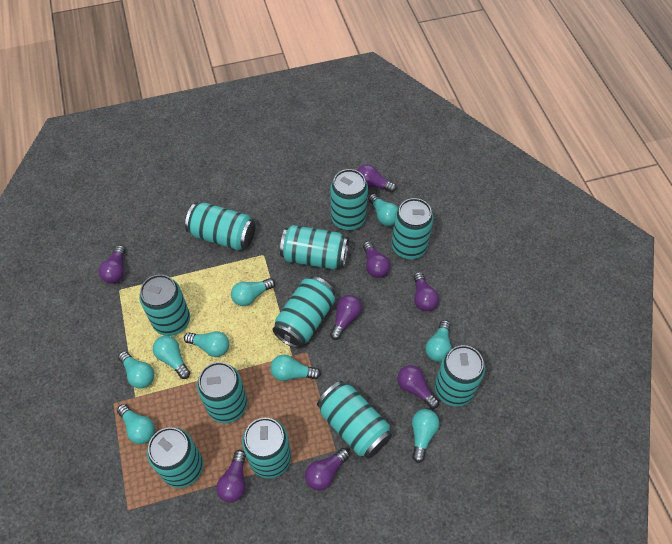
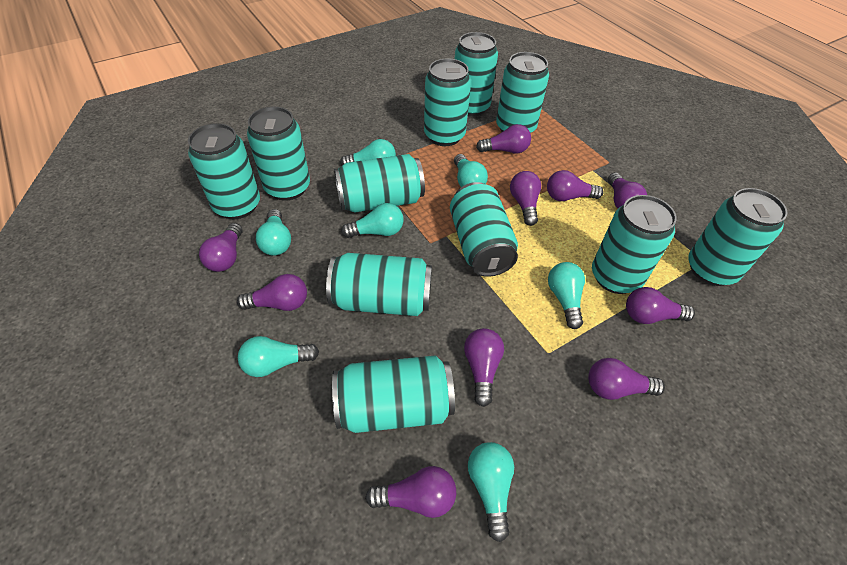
purple light bulb: 8 -> 10
turquoise light bulb: 9 -> 7

